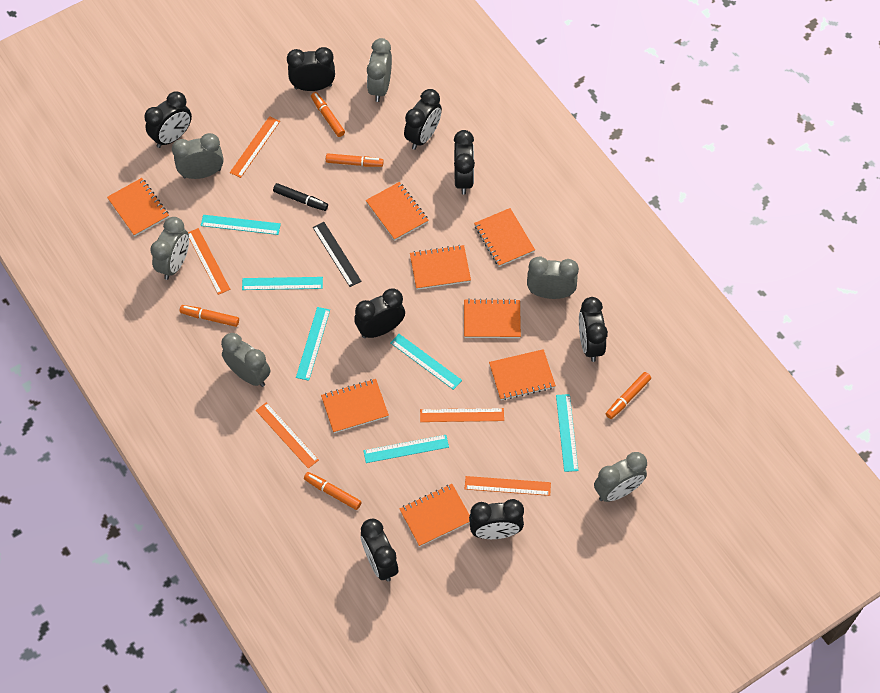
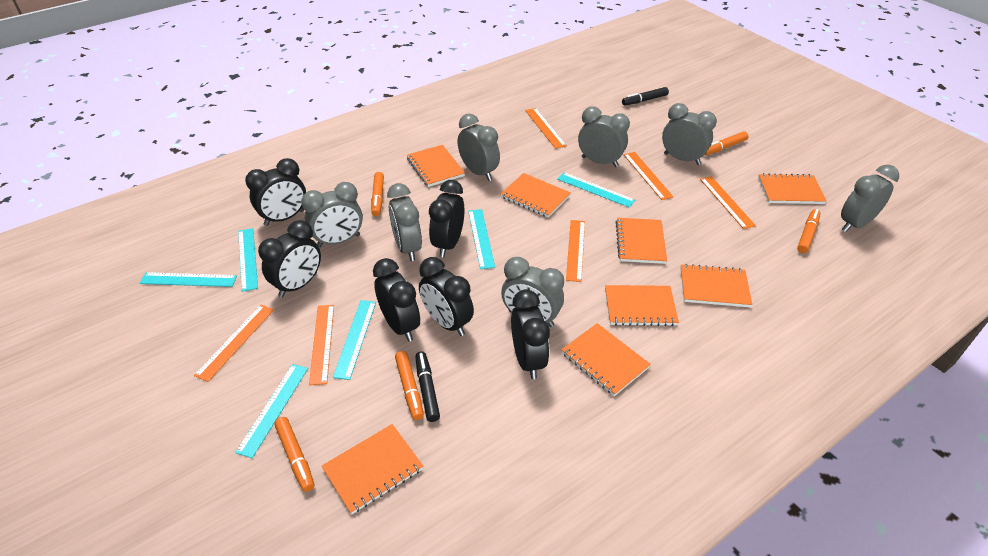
black clock: 8 -> 6
black marker: 1 -> 2
black ruler: 1 -> 0
grey clock: 6 -> 7
orange ruler: 5 -> 6

